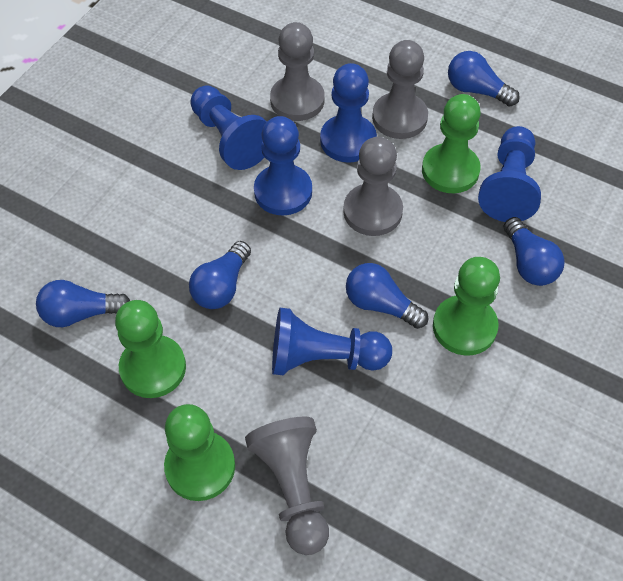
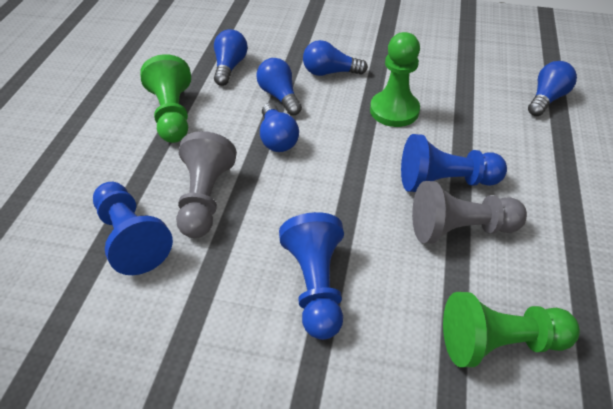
blue pawn: 5 -> 3
green pawn: 4 -> 3
grey pawn: 4 -> 2

